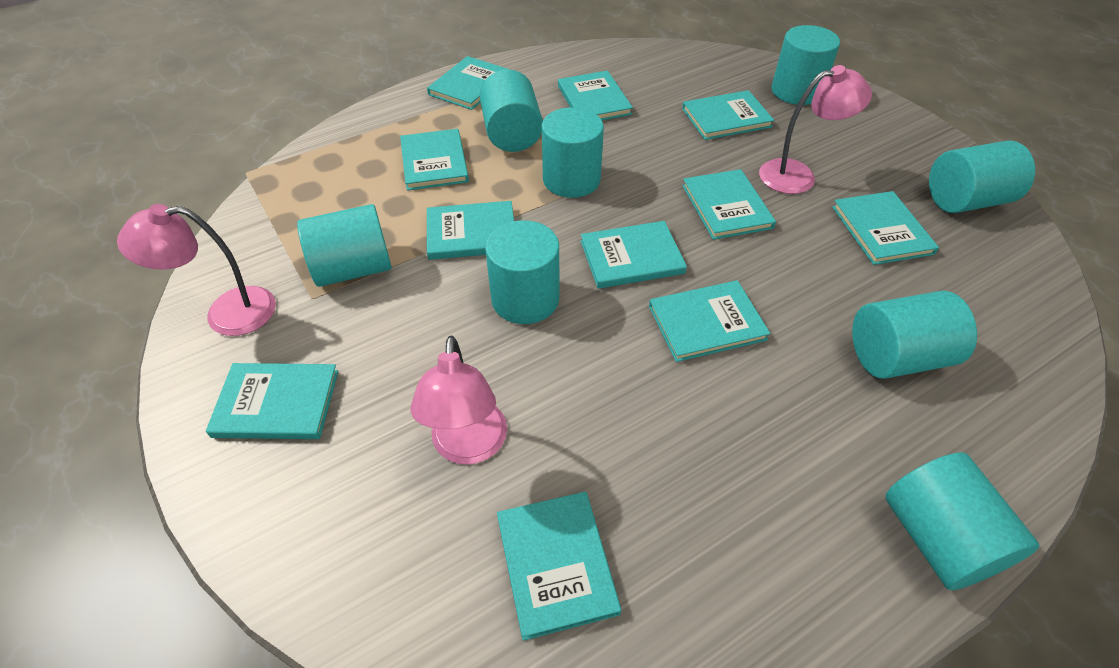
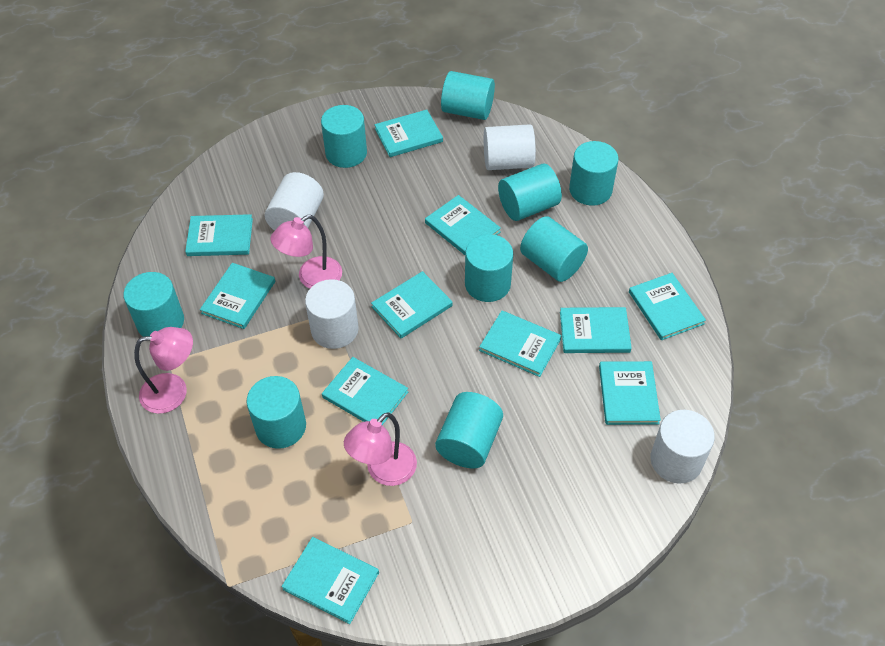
turquoise cylinder: 8 -> 9
white cylinder: 0 -> 4

